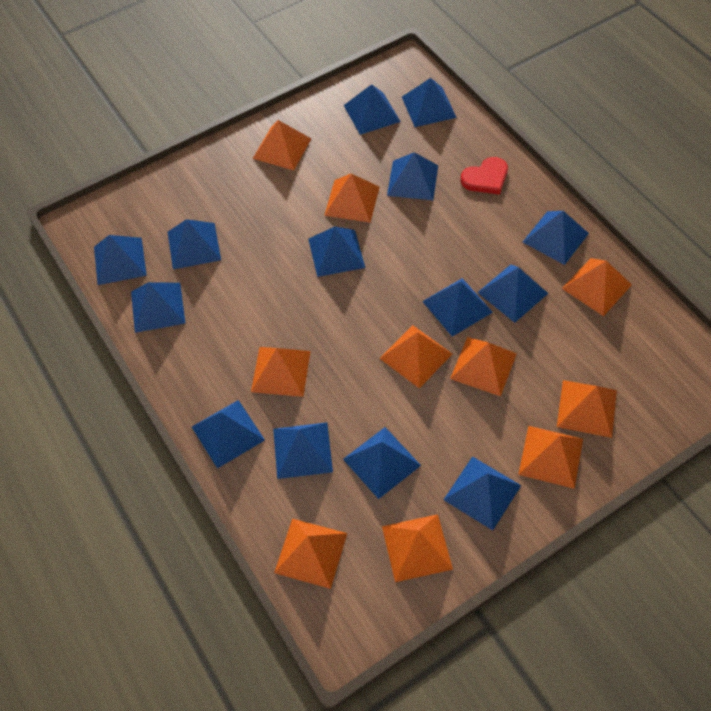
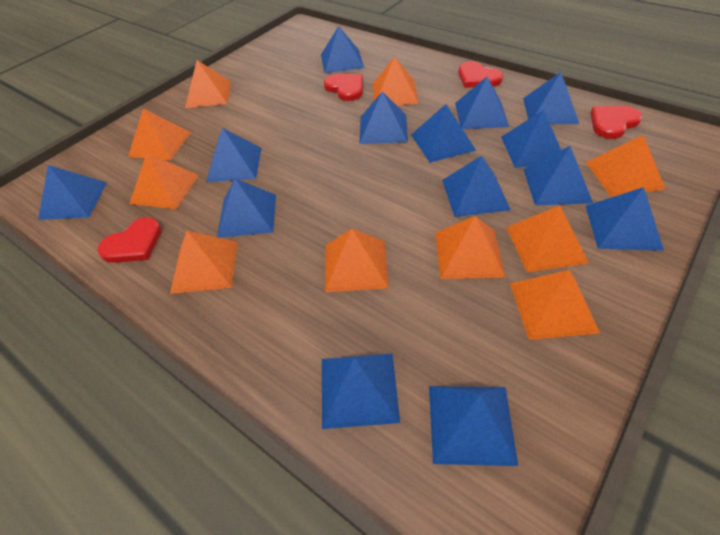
red heart: 1 -> 4

